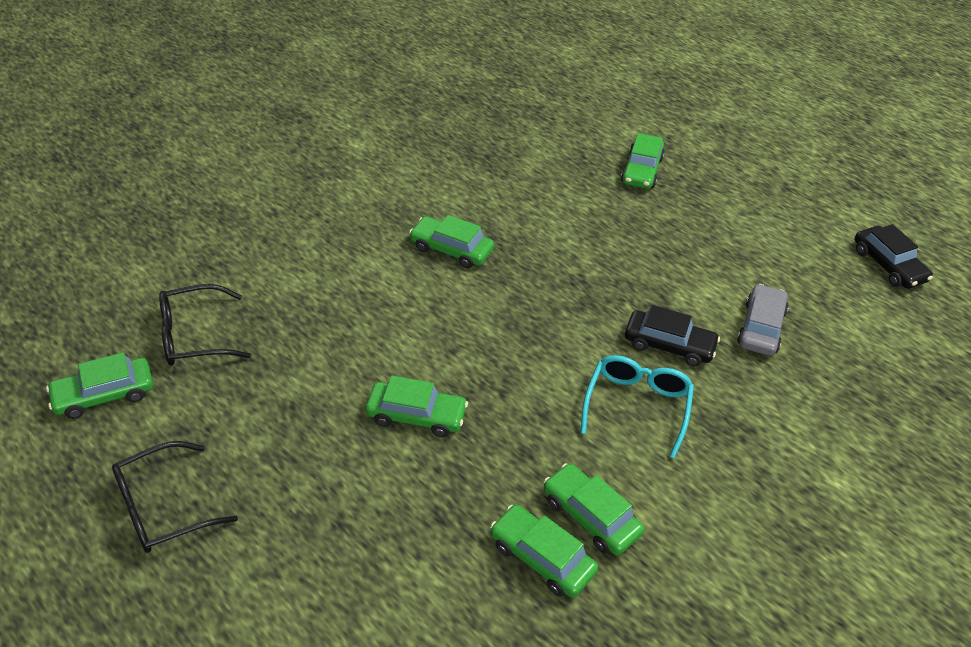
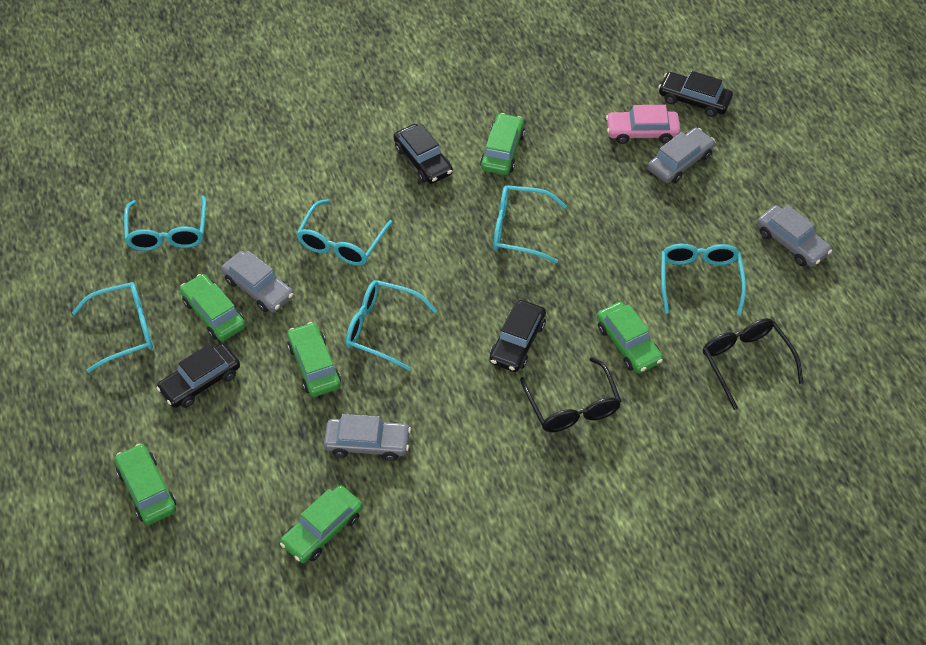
black car: 2 -> 4
grey car: 1 -> 4
pink car: 0 -> 1
turquoise glasses: 1 -> 6

